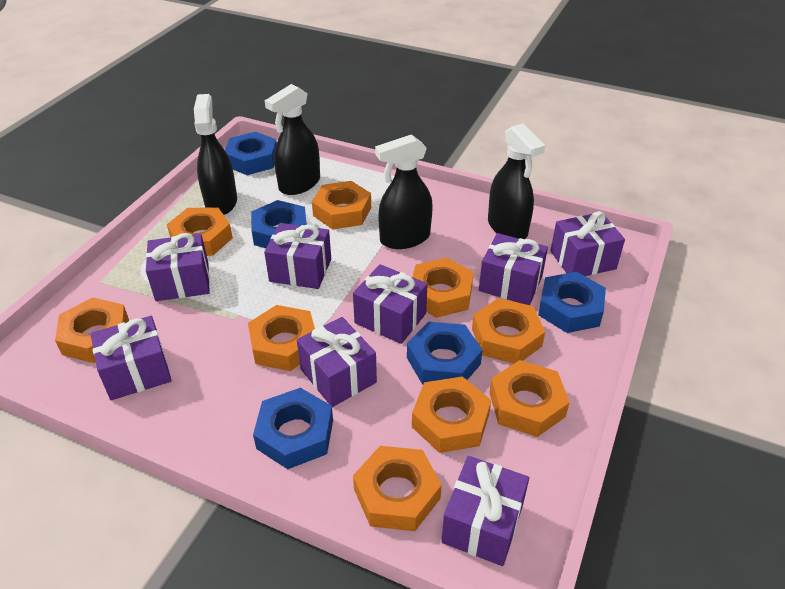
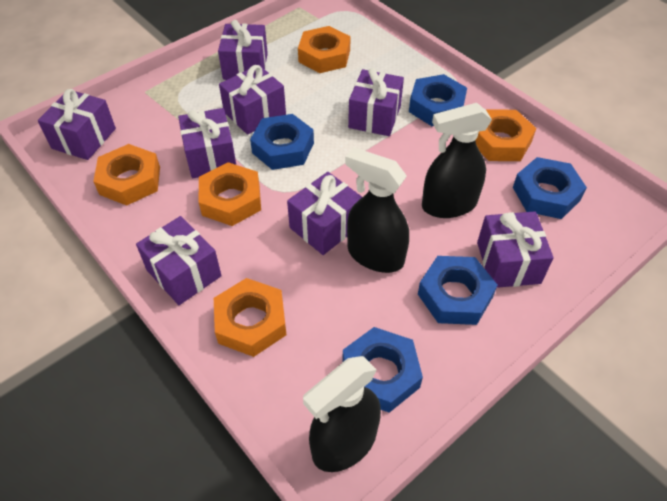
black spray bottle: 4 -> 3
orange nut: 9 -> 5

